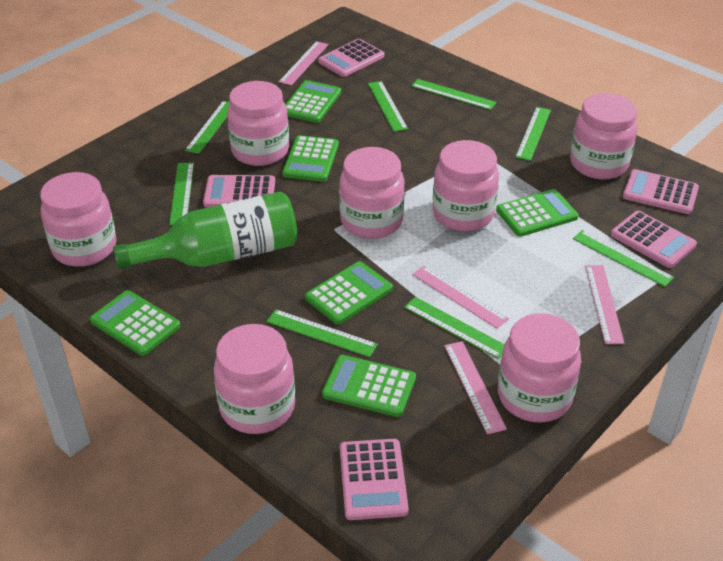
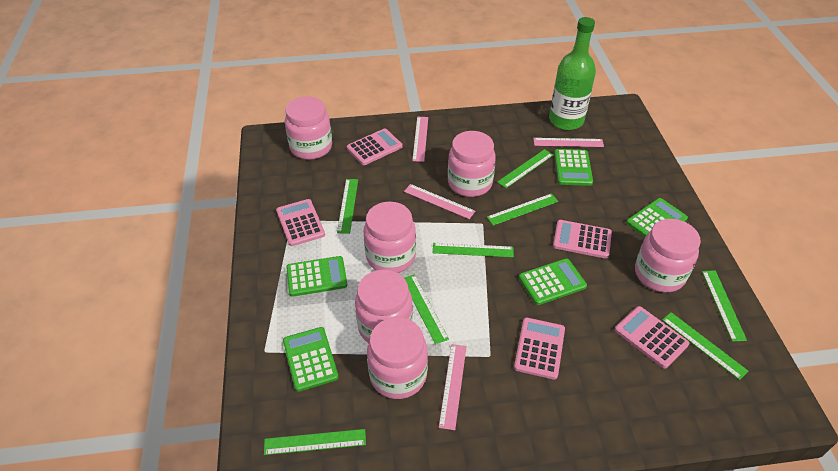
green calculator: 6 -> 5
pink jar: 7 -> 6

